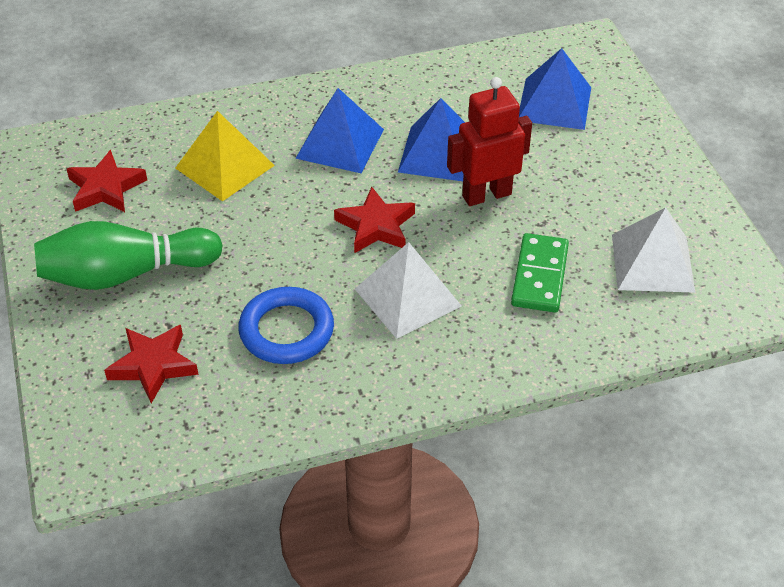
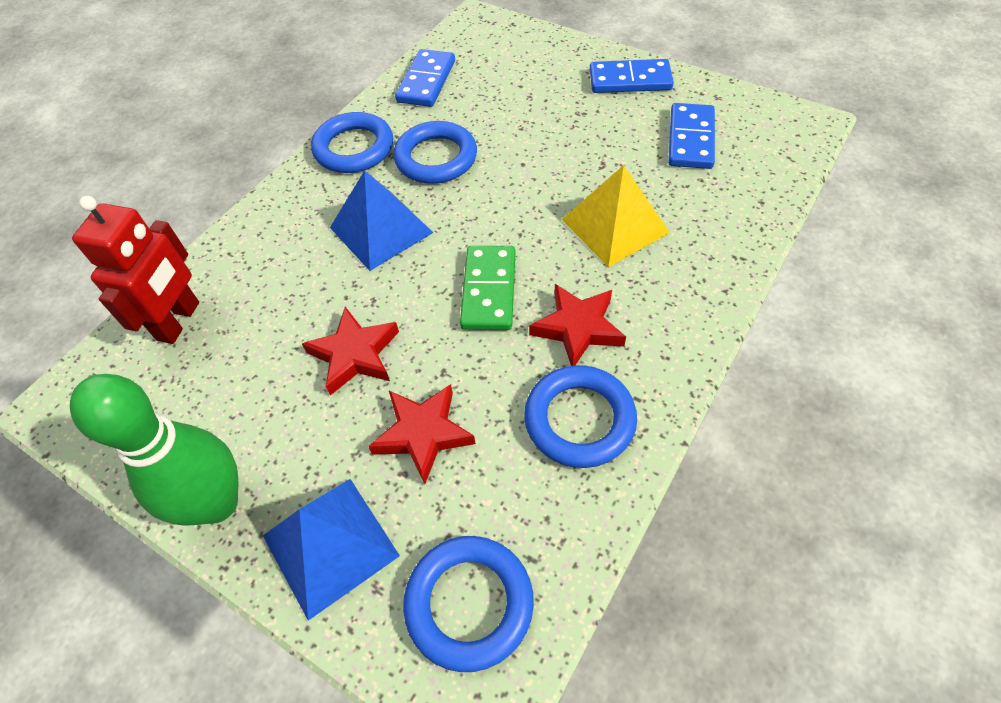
blue domino: 0 -> 3
blue pyramid: 3 -> 2
blue ring: 1 -> 4
white pyramid: 2 -> 0

